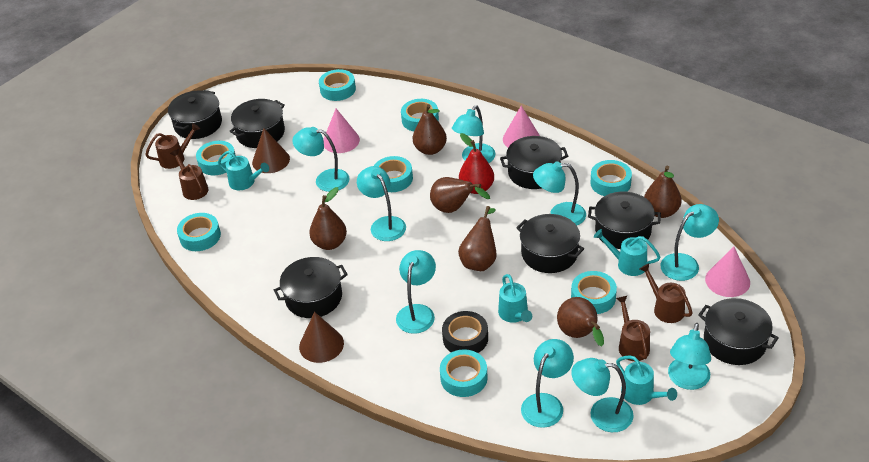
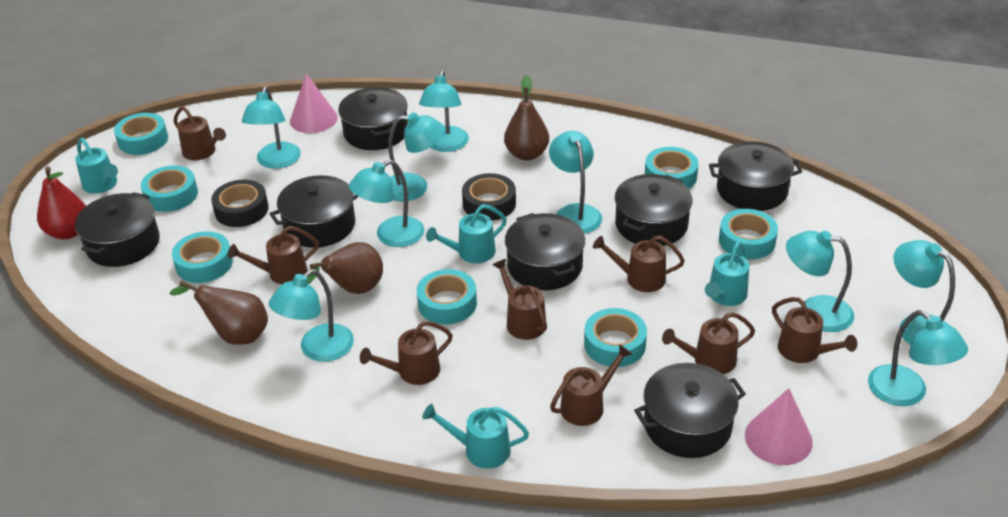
black tape: 1 -> 2
brown cone: 2 -> 0
brown pear: 6 -> 3
brown watering can: 4 -> 8
pink cone: 3 -> 2
turquoise tape: 8 -> 7

